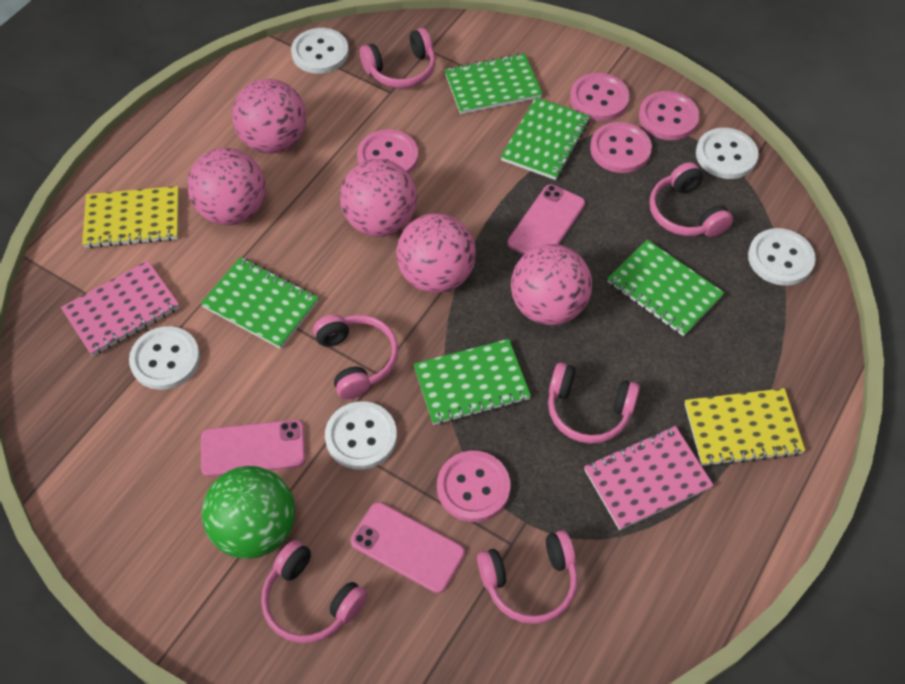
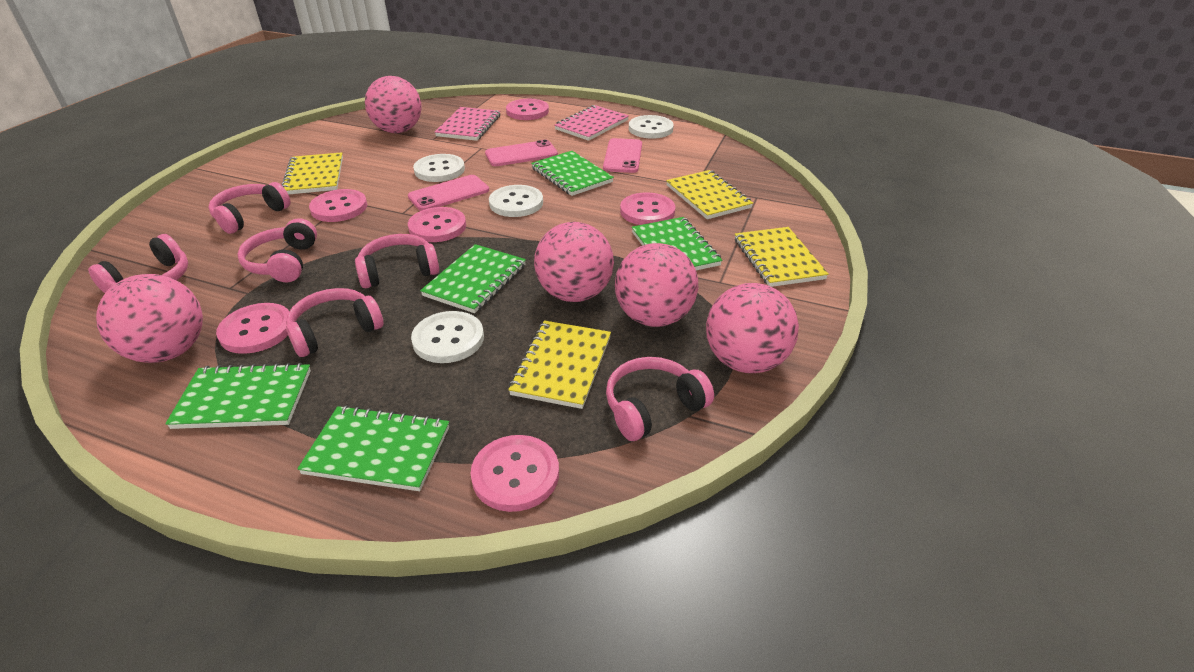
green ball: 1 -> 0
pink button: 5 -> 6
white button: 5 -> 4
yellow notebook: 2 -> 4

